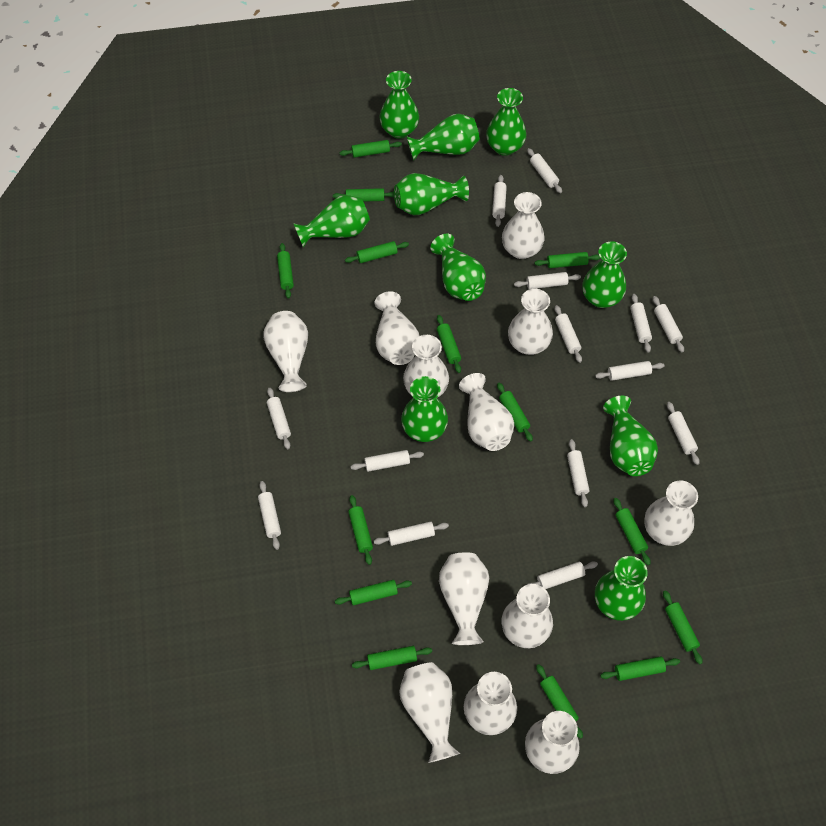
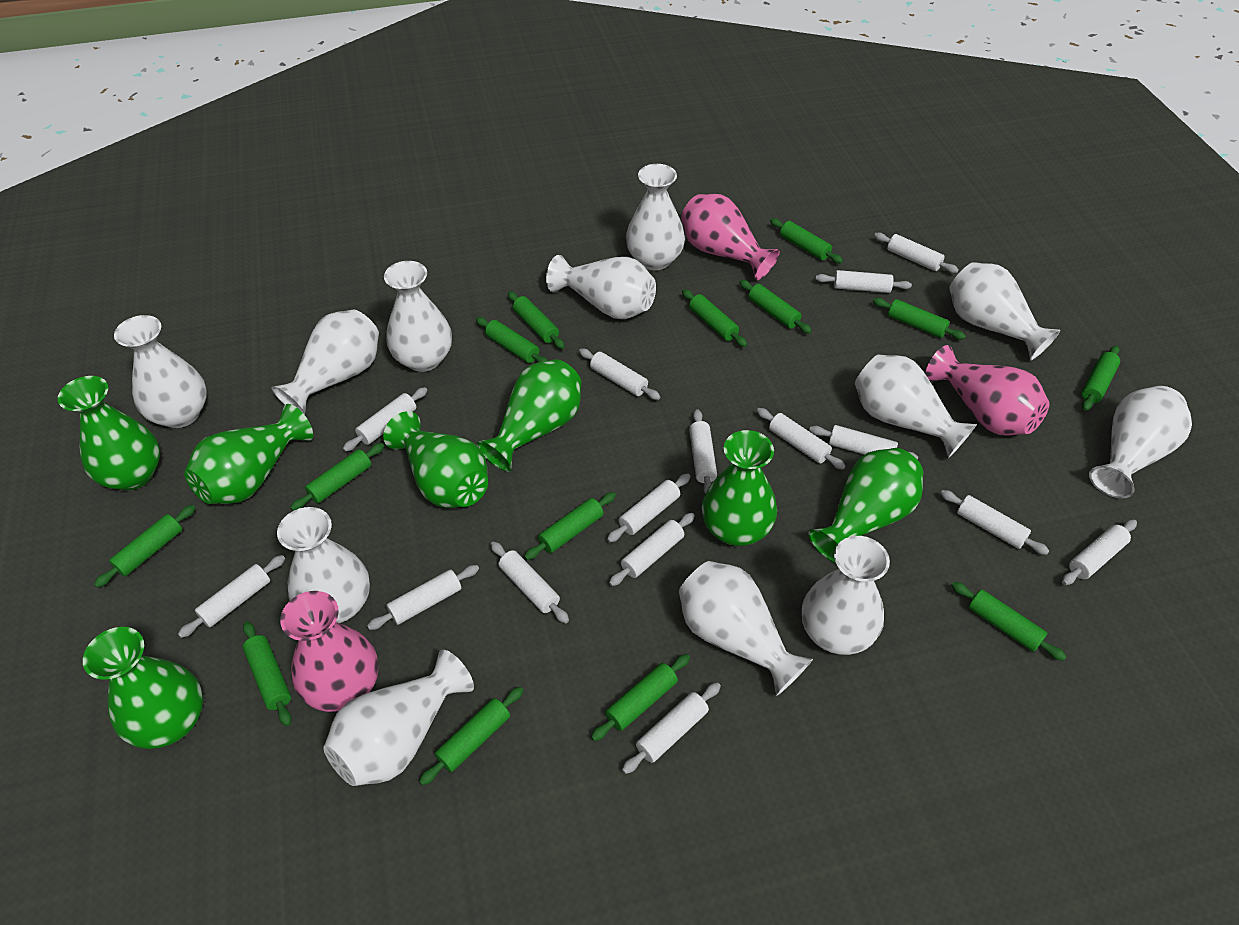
green vase: 10 -> 7
pink vase: 0 -> 3
white rolling pin: 14 -> 15

